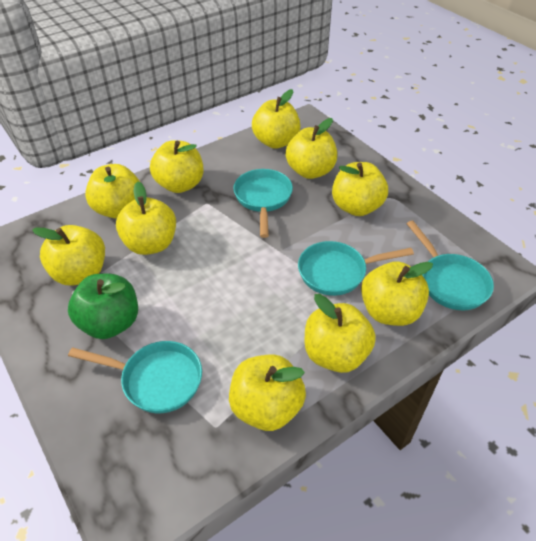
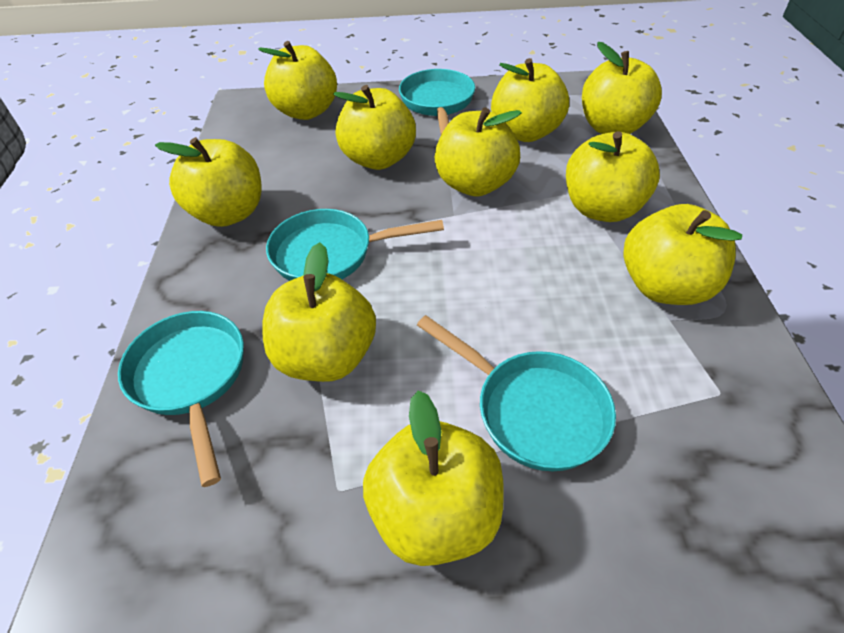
green apple: 1 -> 0

